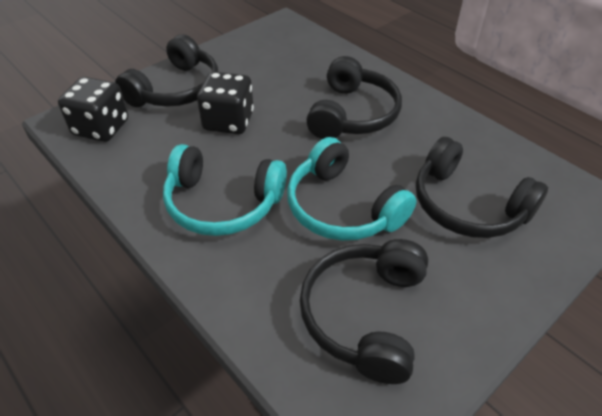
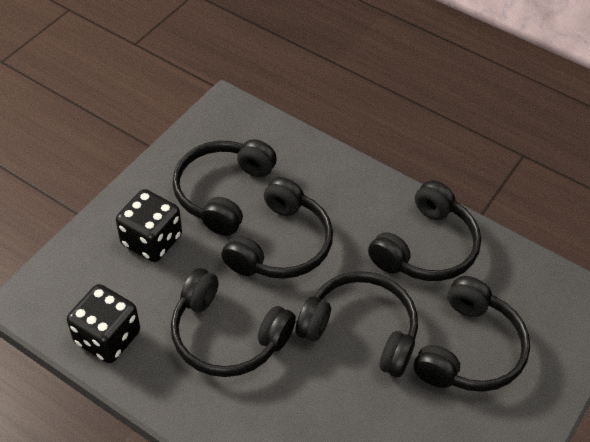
black headphones: 4 -> 6
turquoise headphones: 2 -> 0

